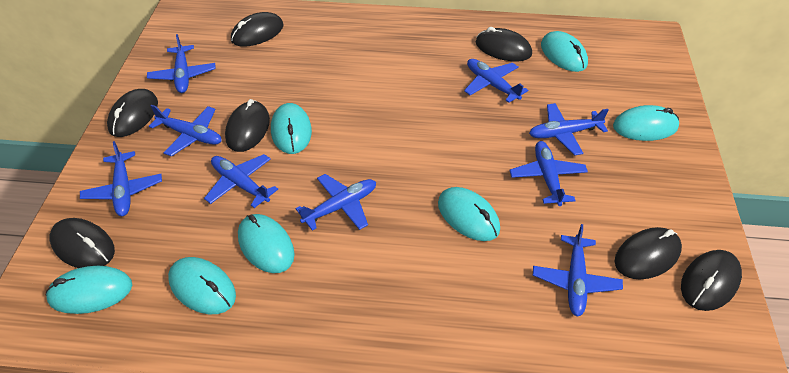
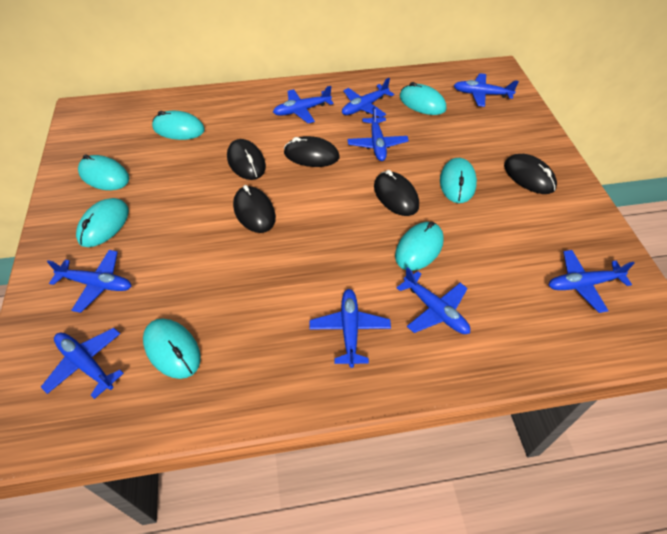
black mouse: 7 -> 5

